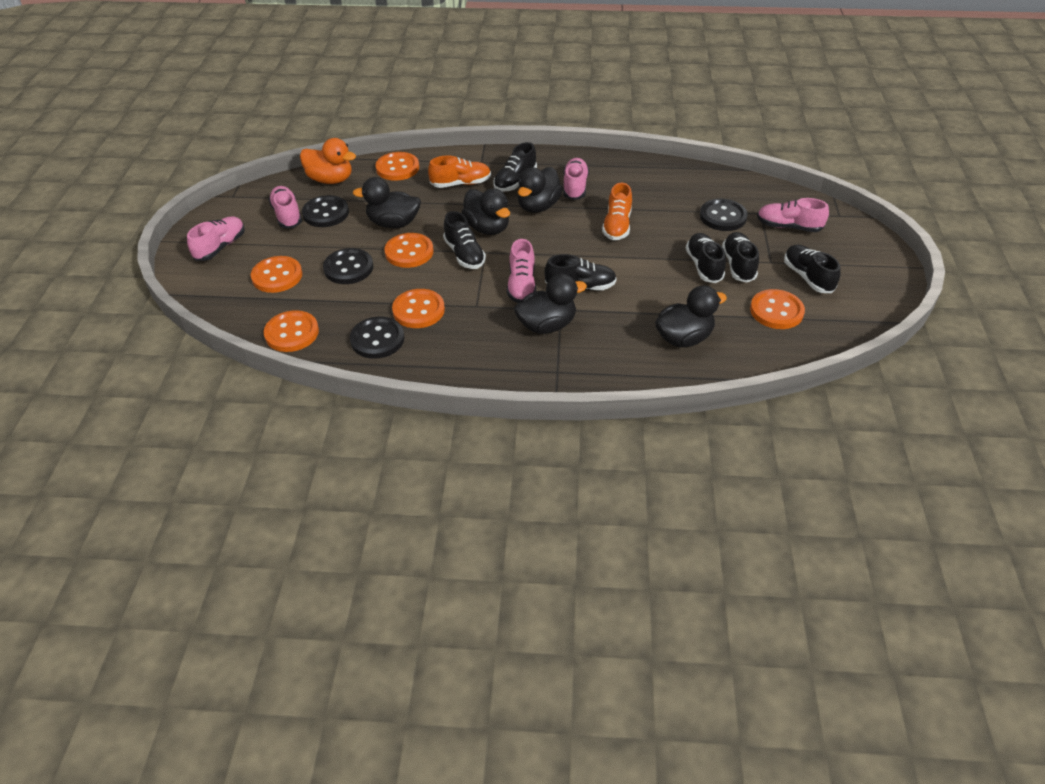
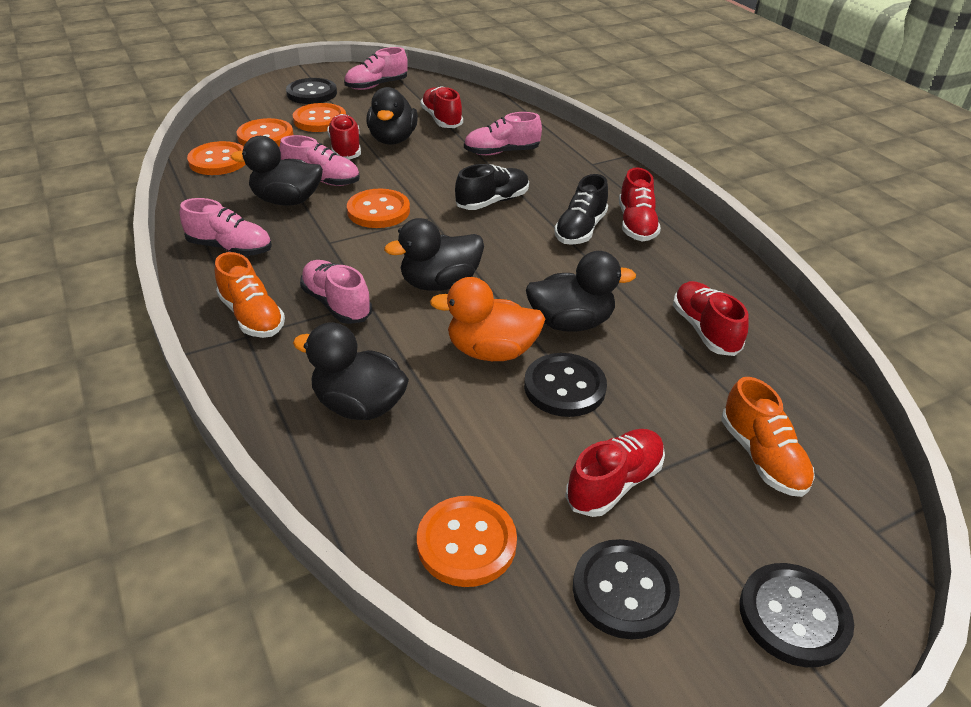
black shoe: 6 -> 2
orange button: 6 -> 5
red shoe: 0 -> 5

